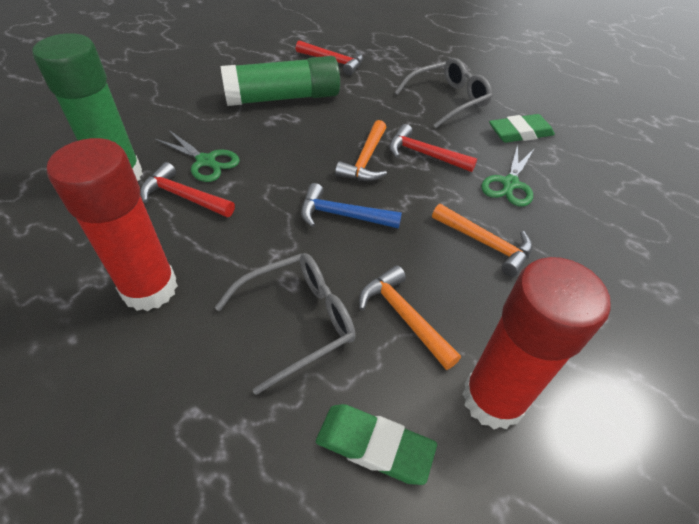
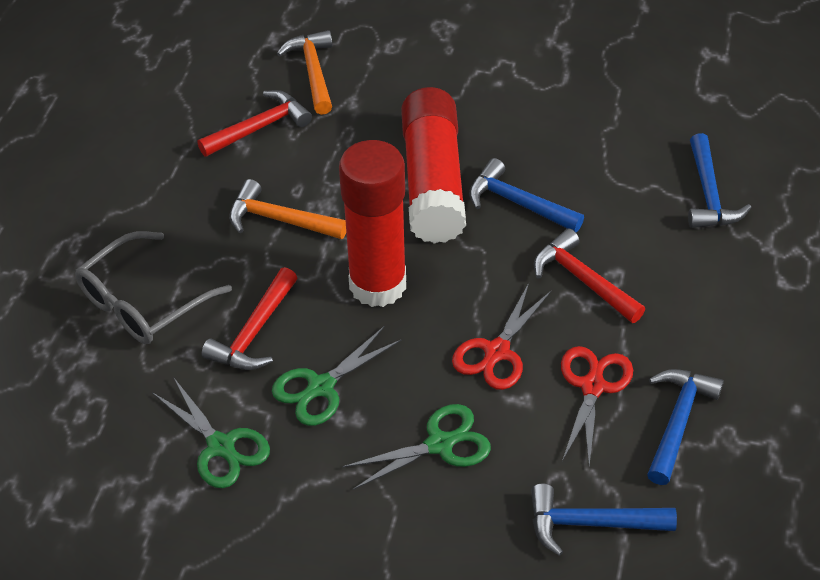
blue hammer: 1 -> 4
green eraser: 2 -> 0
green glue stick: 2 -> 0
green scissors: 2 -> 3
grey glasses: 2 -> 1
orange hammer: 3 -> 2
red scissors: 0 -> 2

